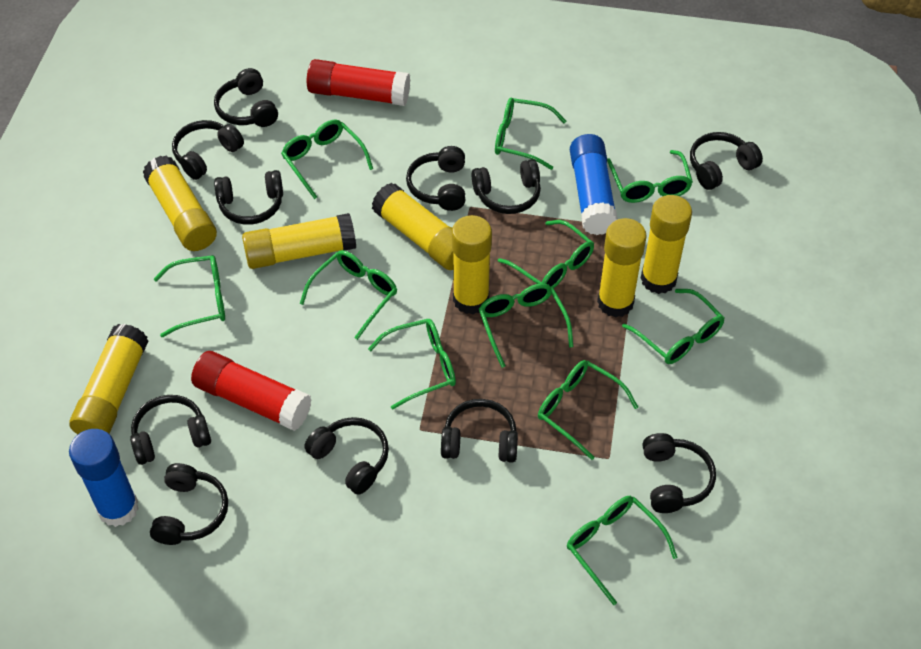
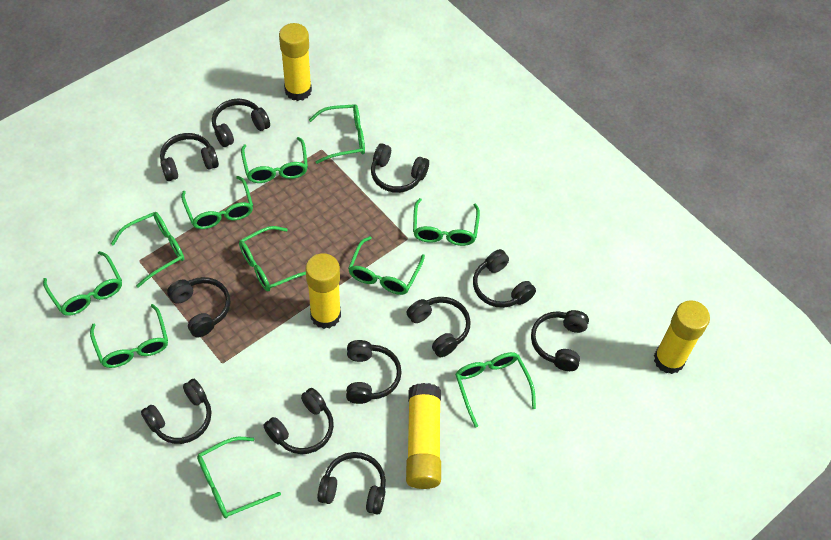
blue glue stick: 2 -> 0
red glue stick: 2 -> 0
yellow glue stick: 7 -> 4

